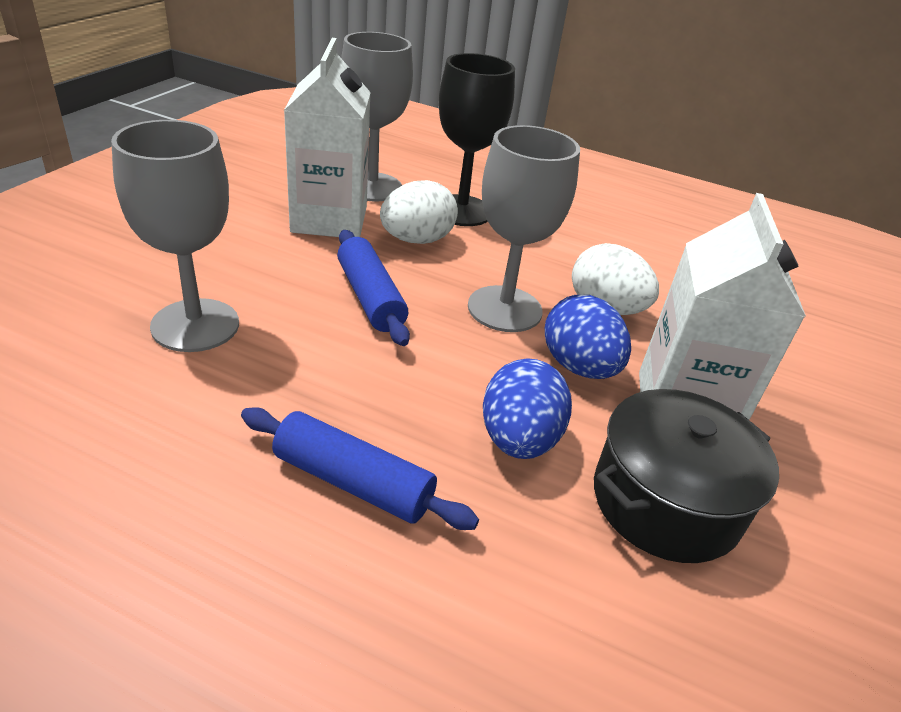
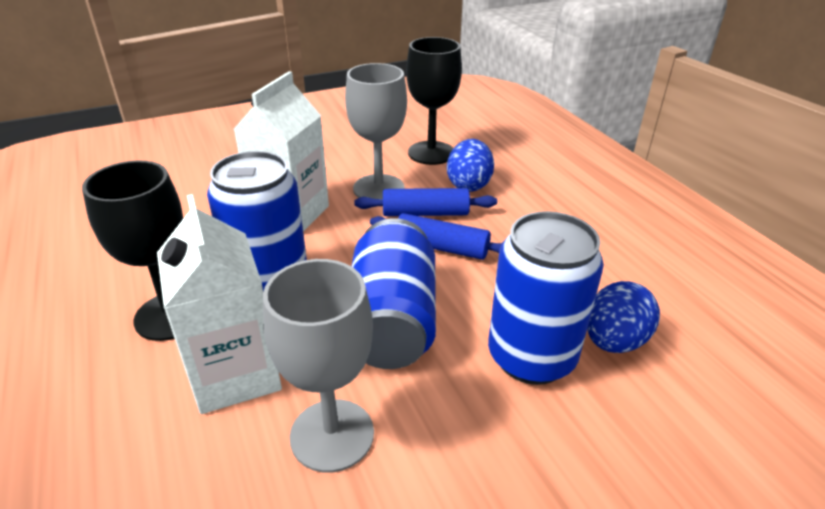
black goblet: 1 -> 2
black pot: 1 -> 0
blue can: 0 -> 3
grey goblet: 3 -> 2
white egg: 2 -> 0

